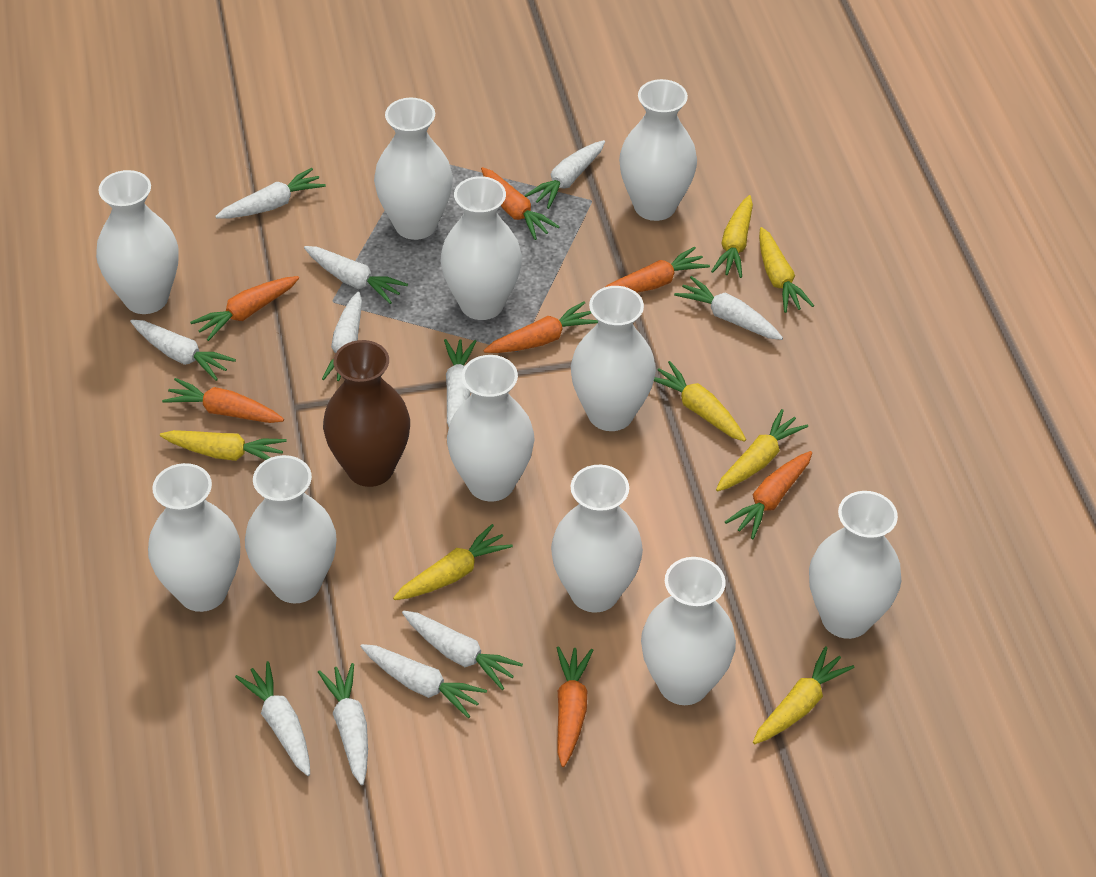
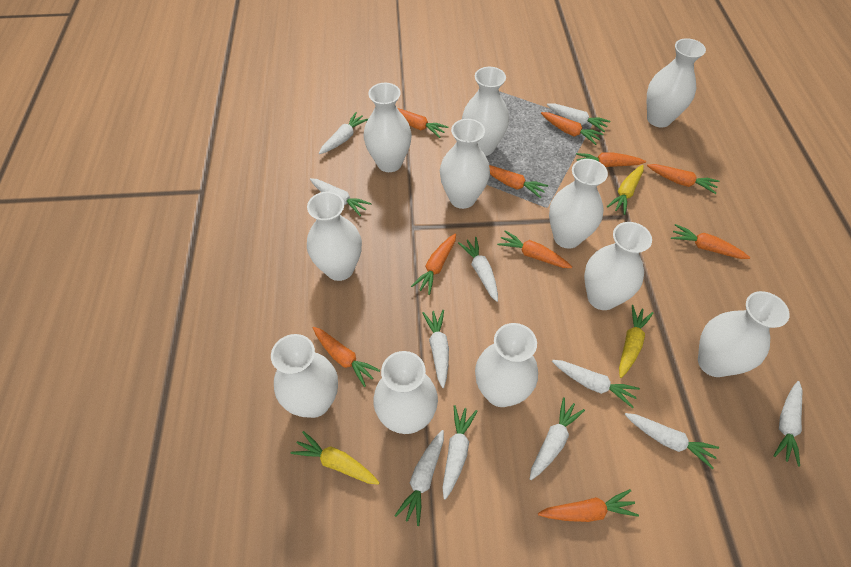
brown vase: 1 -> 0
orange carrot: 7 -> 10
yellow carrot: 7 -> 3

